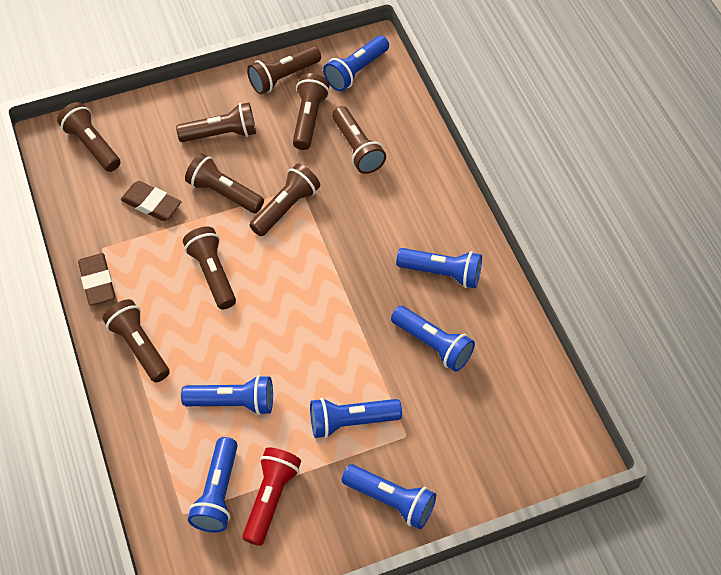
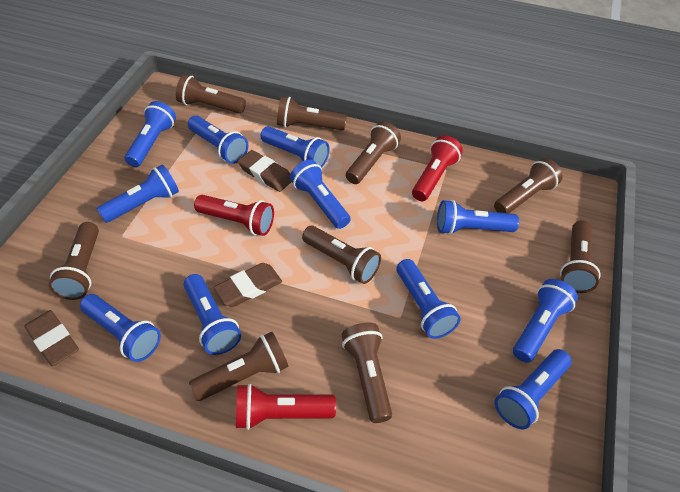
blue flashlight: 7 -> 11
brown eraser: 2 -> 3
red flashlight: 1 -> 3

